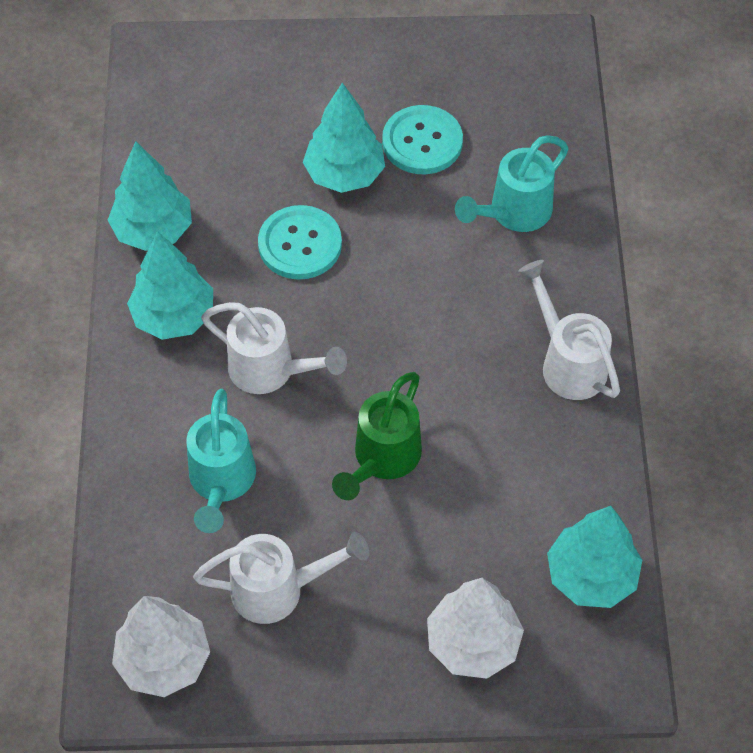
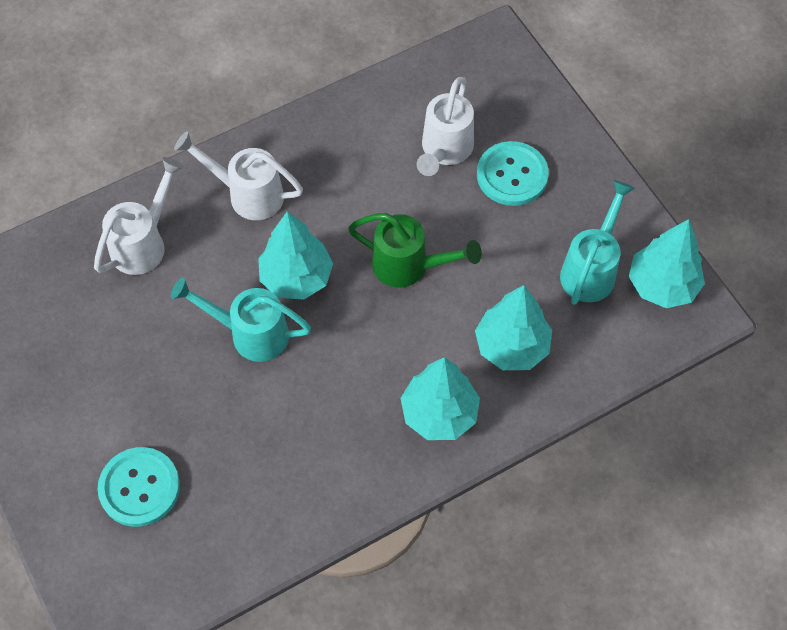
white tree: 2 -> 0

